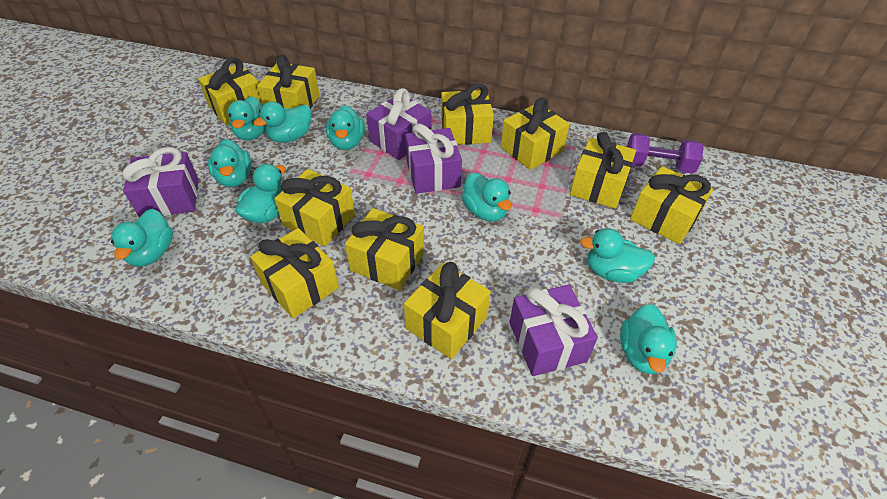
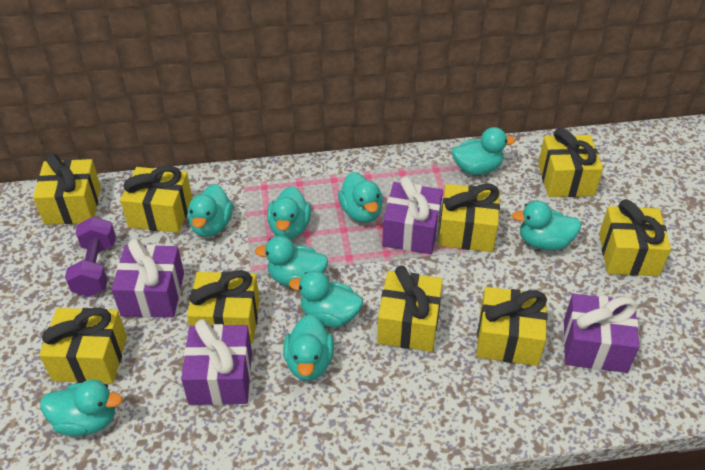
yellow gift: 10 -> 9

